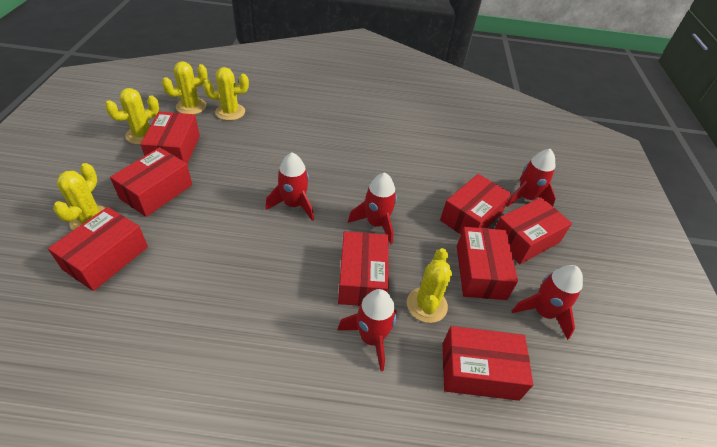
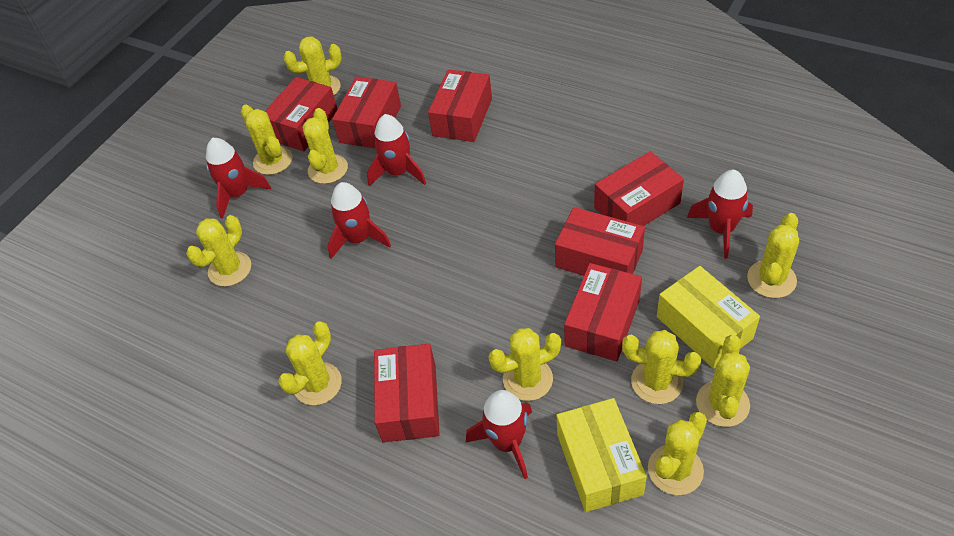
red box: 8 -> 7
yellow box: 0 -> 2
yellow cactus: 5 -> 10

